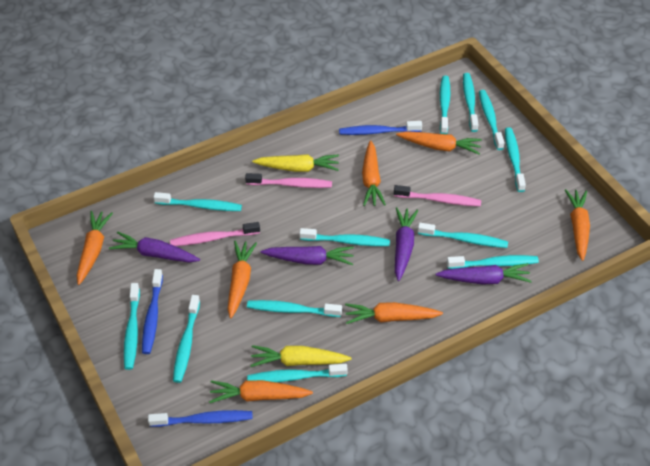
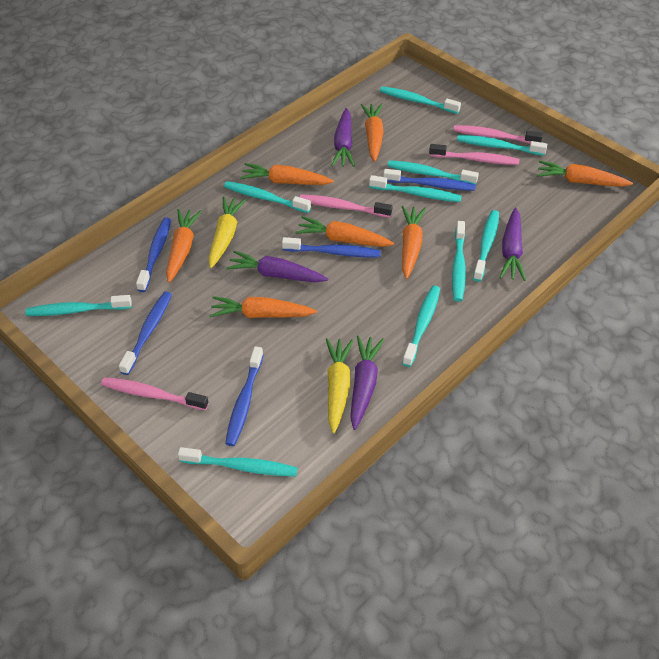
blue toothbrush: 3 -> 5
pink toothbrush: 3 -> 4
turquoise toothbrush: 12 -> 10

